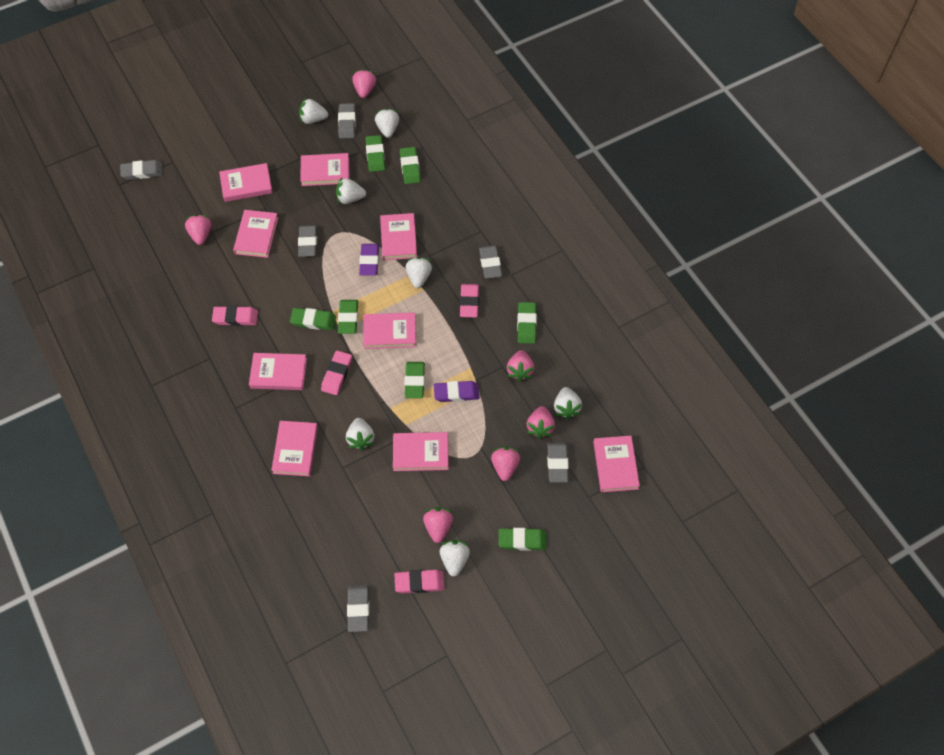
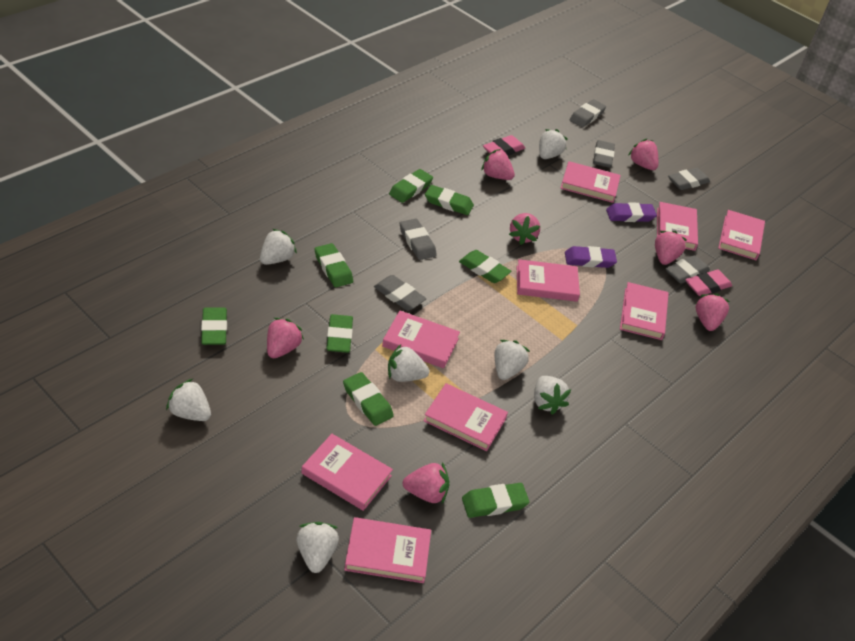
green eraser: 7 -> 8
pink eraser: 4 -> 2
pink strawberry: 6 -> 7

